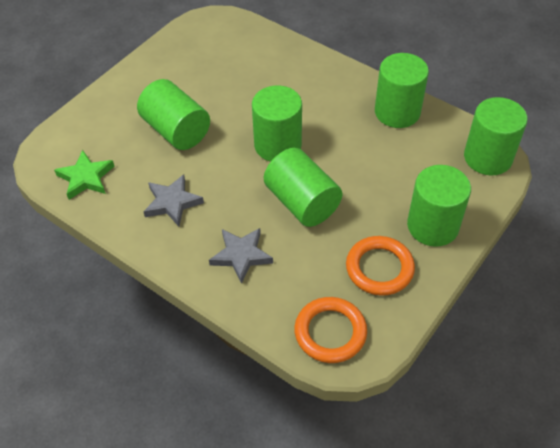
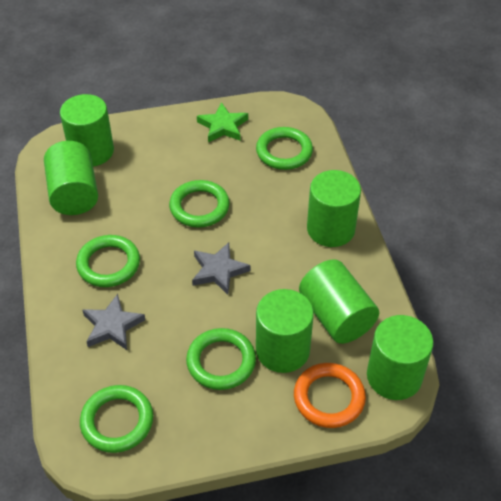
green ring: 0 -> 5
orange ring: 2 -> 1

